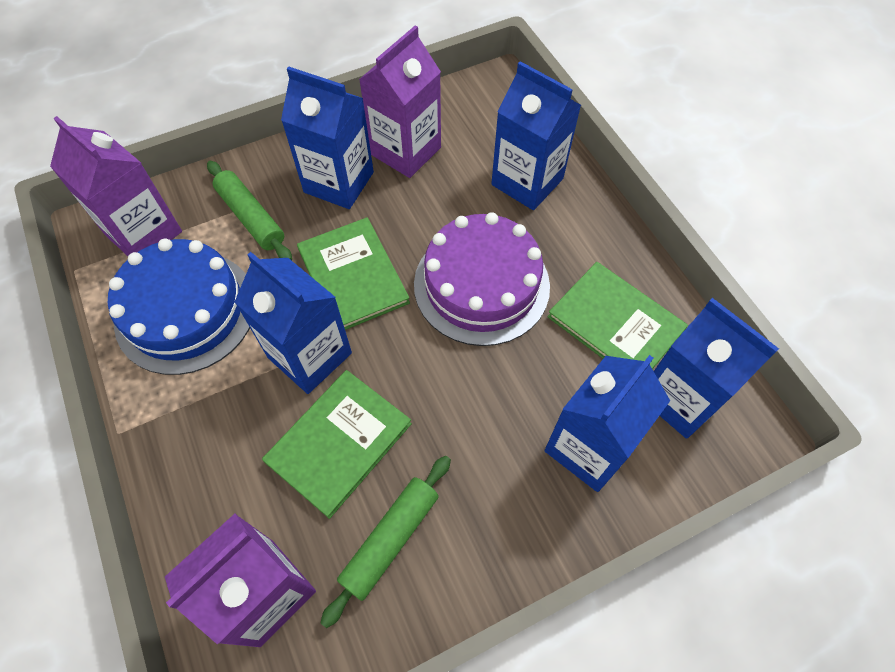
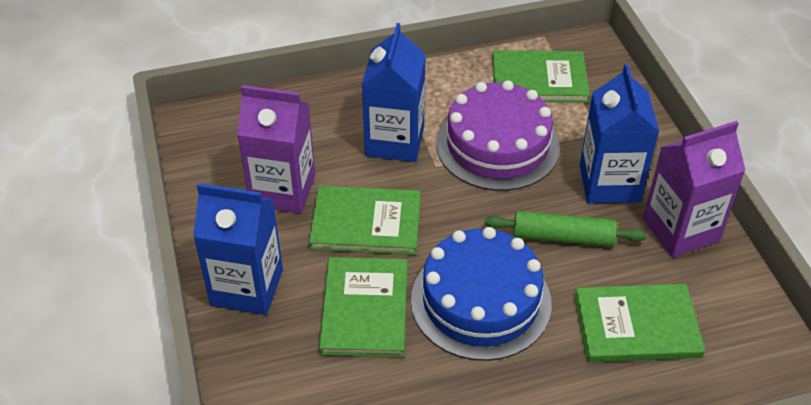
blue carton: 5 -> 3
green book: 3 -> 4
green rolling pin: 2 -> 1
purple carton: 3 -> 2

